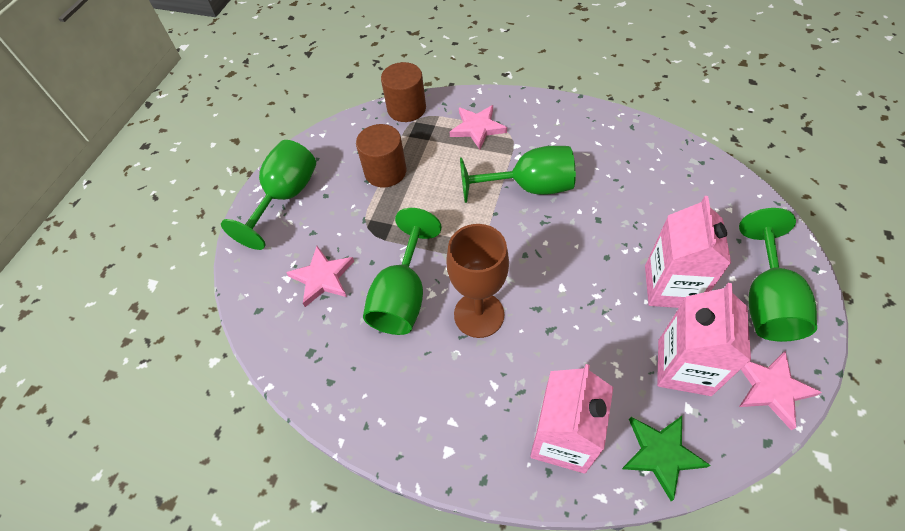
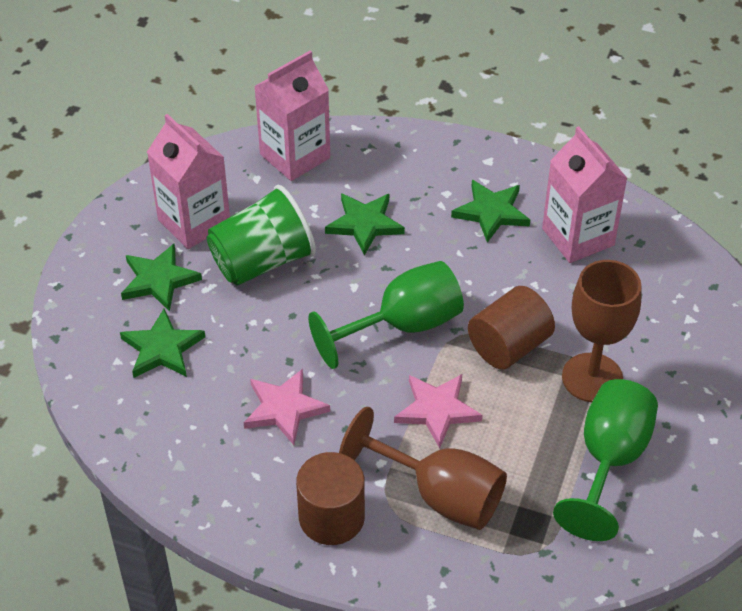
brown goblet: 1 -> 2
green cup: 0 -> 1
green goblet: 4 -> 2
green star: 1 -> 4
pink star: 3 -> 2

